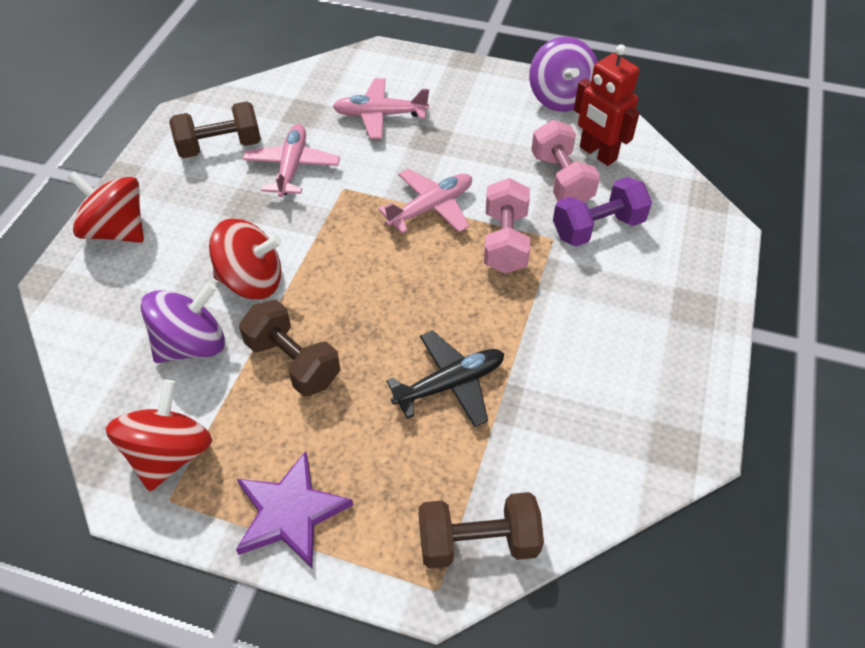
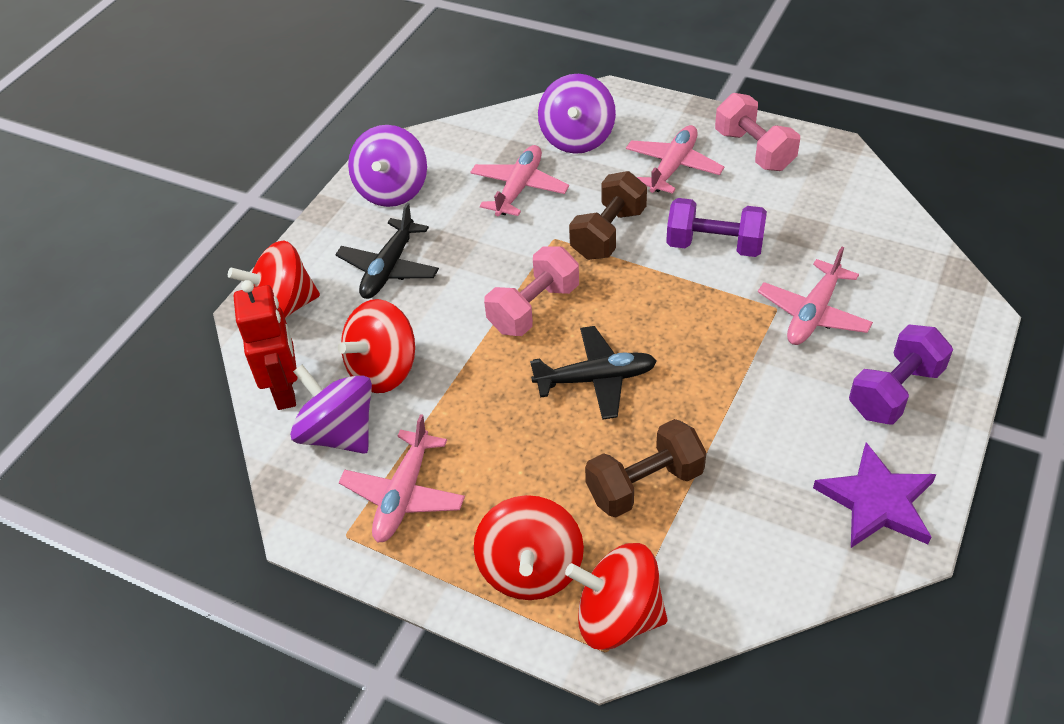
black plane: 1 -> 2
brown dumbbell: 3 -> 2
pink plane: 3 -> 4
purple dumbbell: 1 -> 2
purple spinning top: 2 -> 3
red spinning top: 3 -> 4

